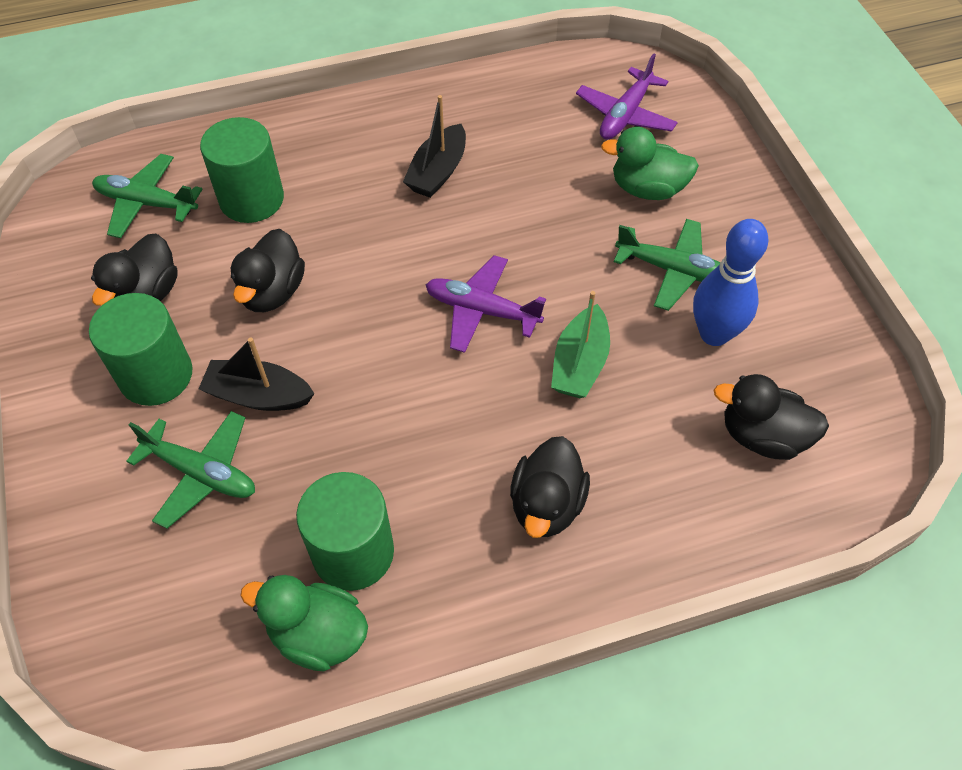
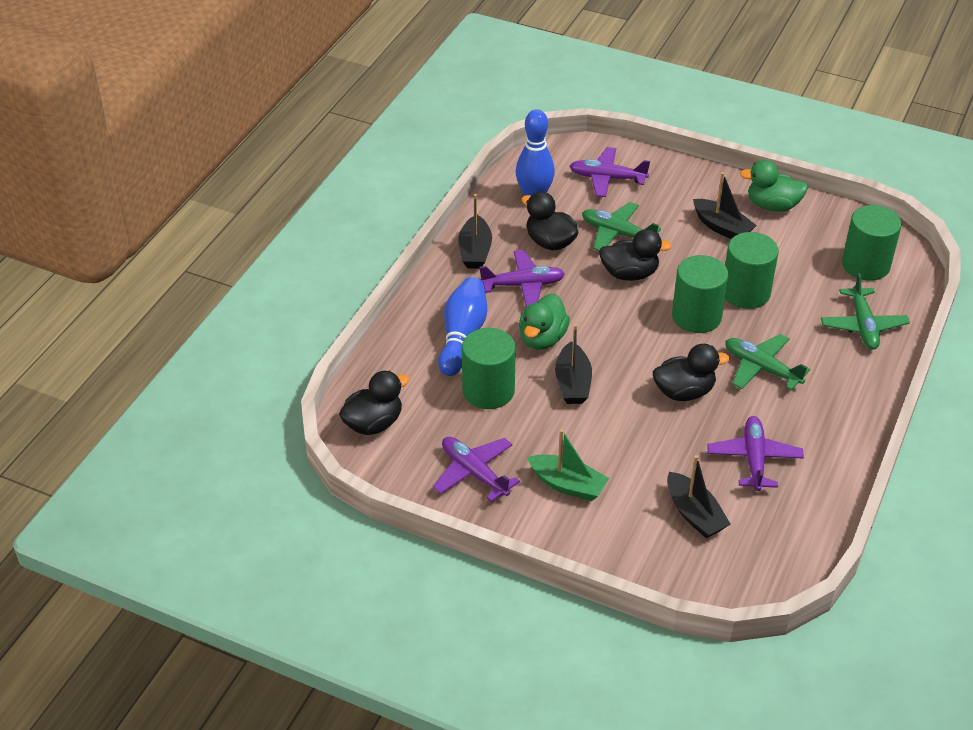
black boat: 2 -> 4
blue bowling pin: 1 -> 2
green cylinder: 3 -> 4
purple plane: 2 -> 4

